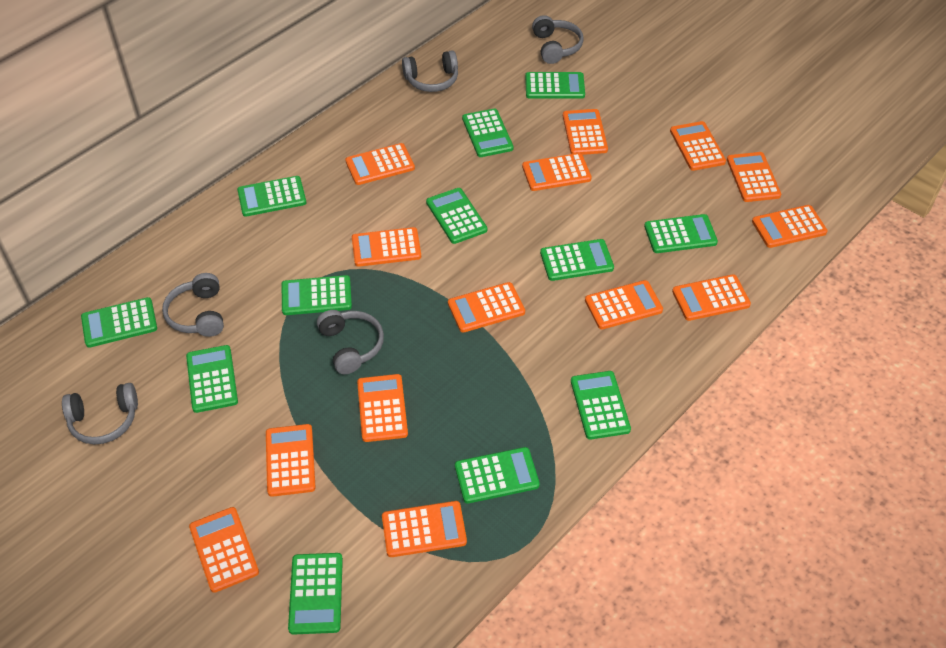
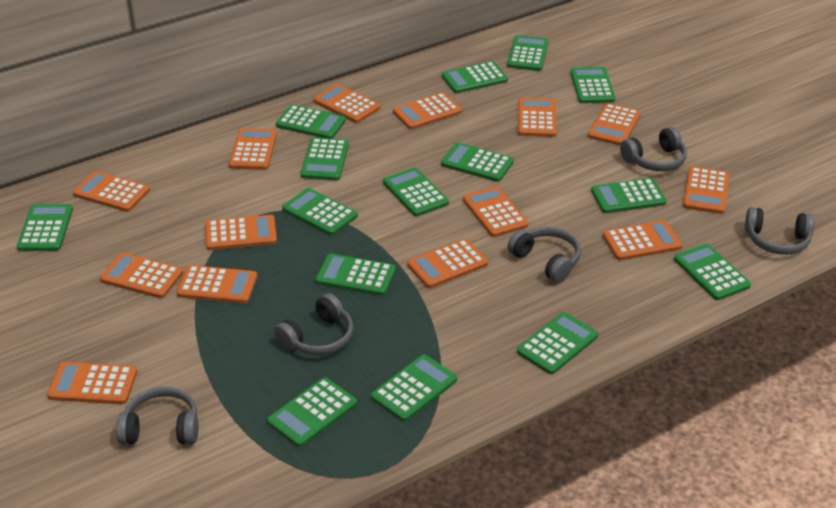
green calculator: 12 -> 15

